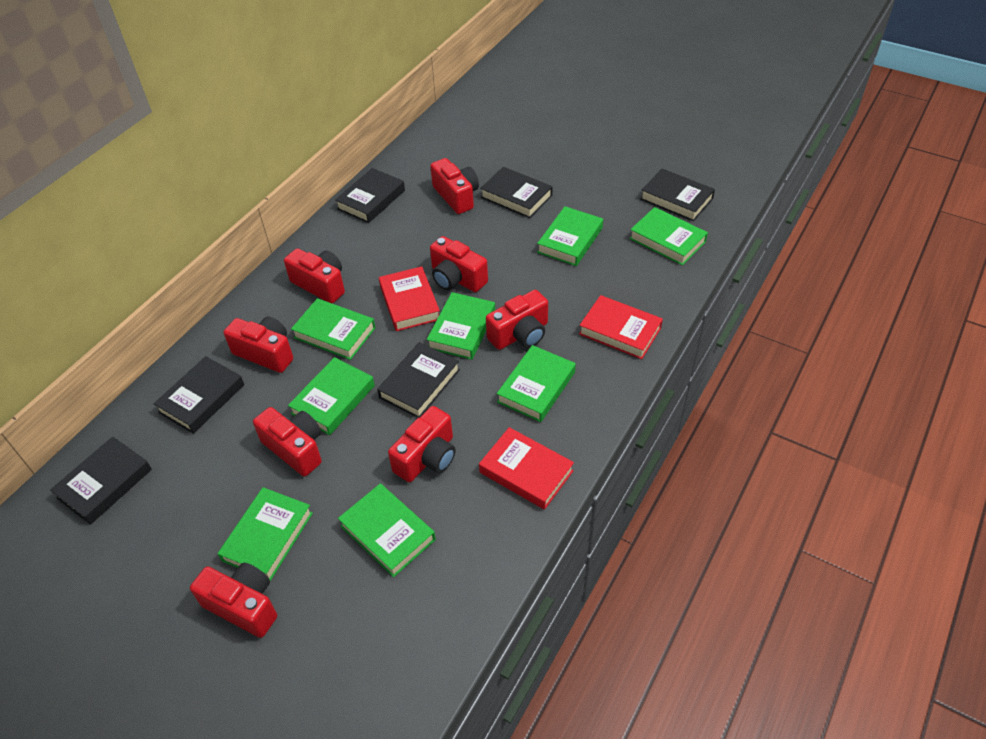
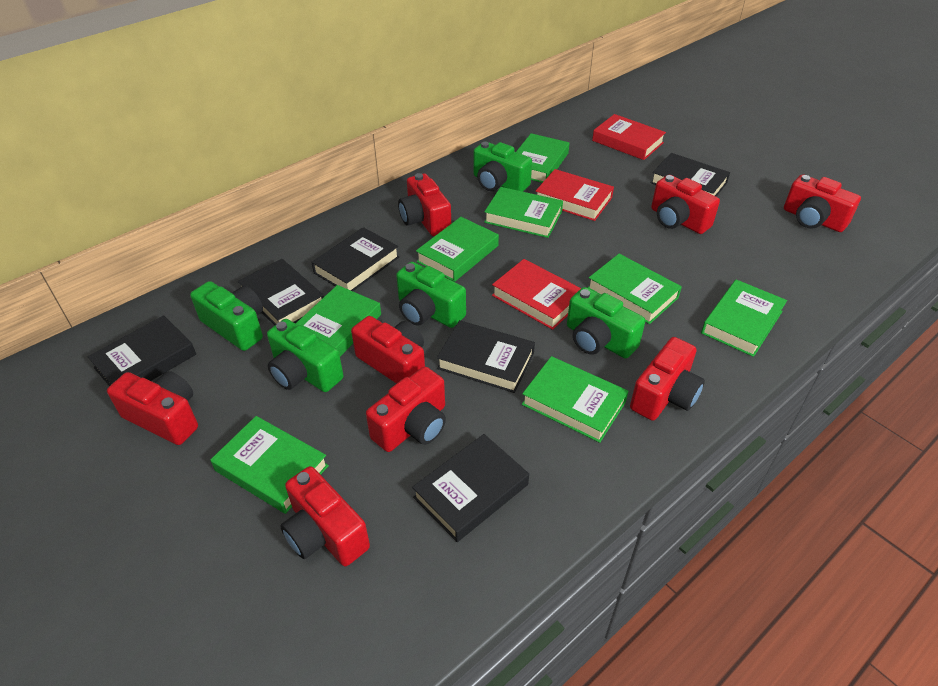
green camera: 0 -> 5

